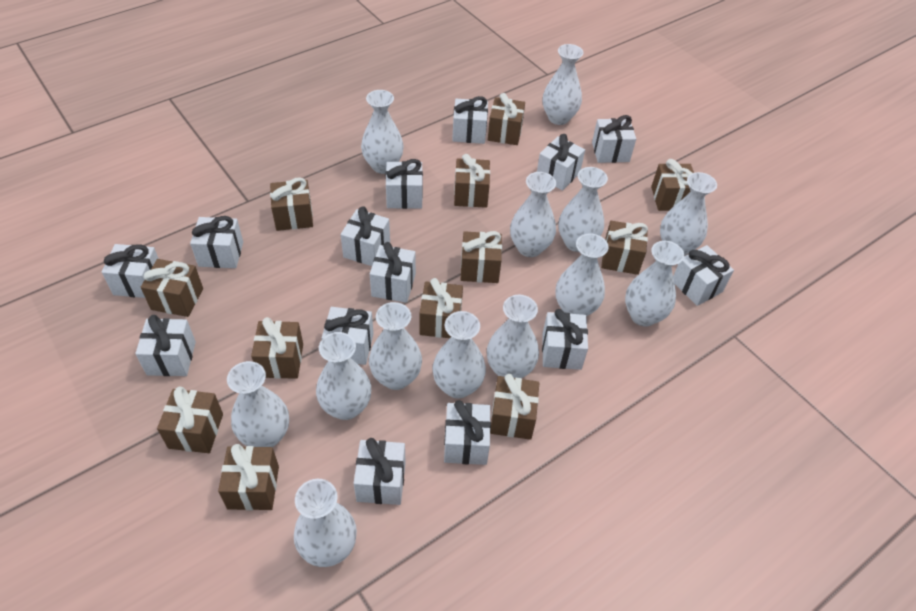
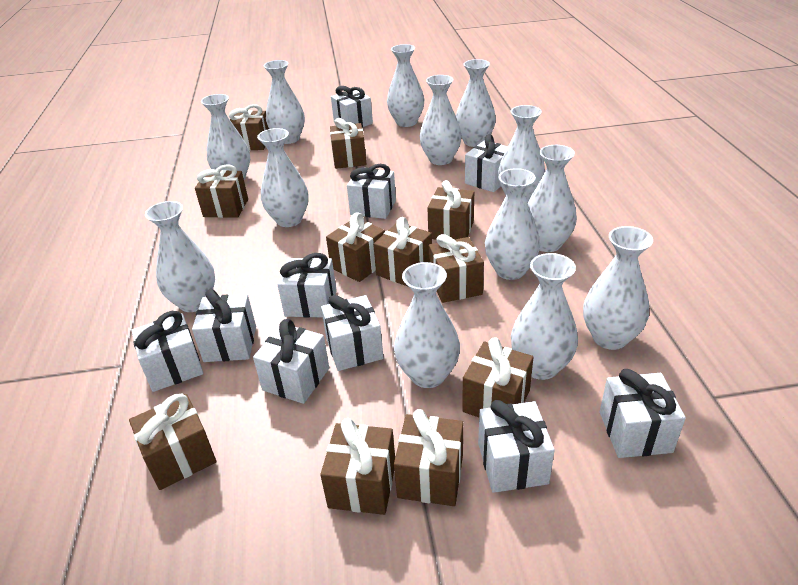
brown gift: 12 -> 11
white gift: 14 -> 10

